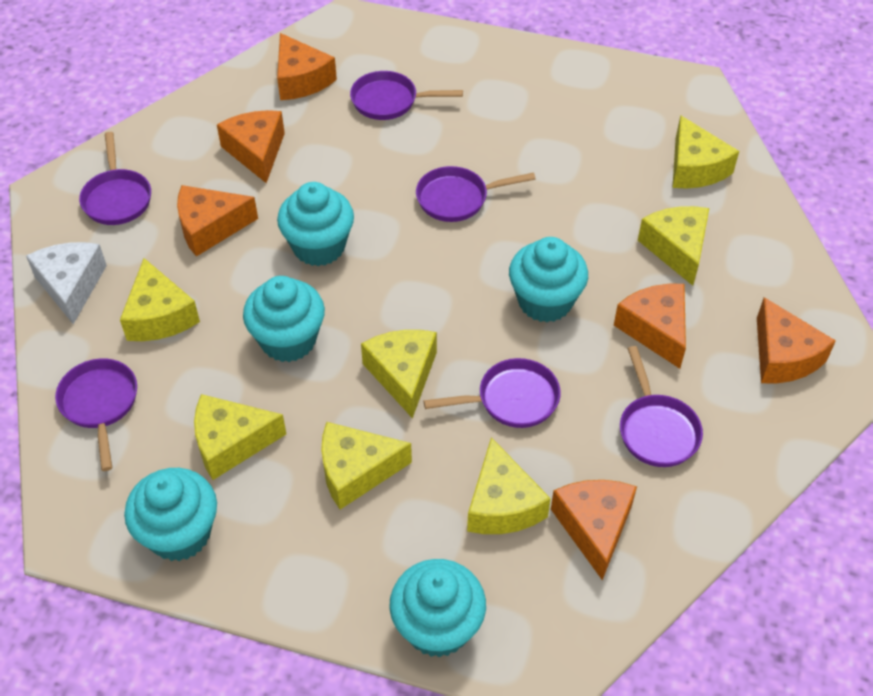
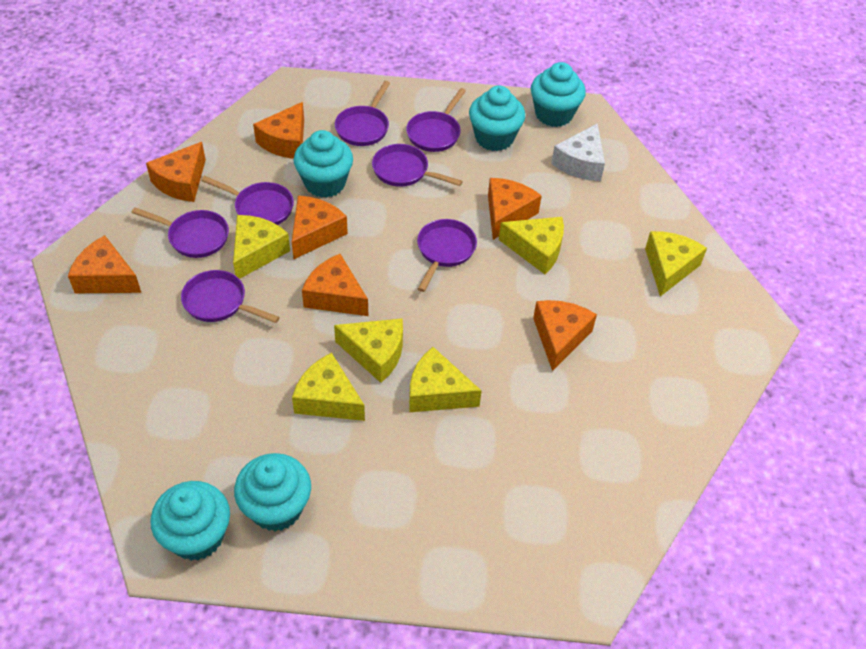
orange cheese: 6 -> 7
purple pan: 6 -> 7
yellow cheese: 7 -> 6

